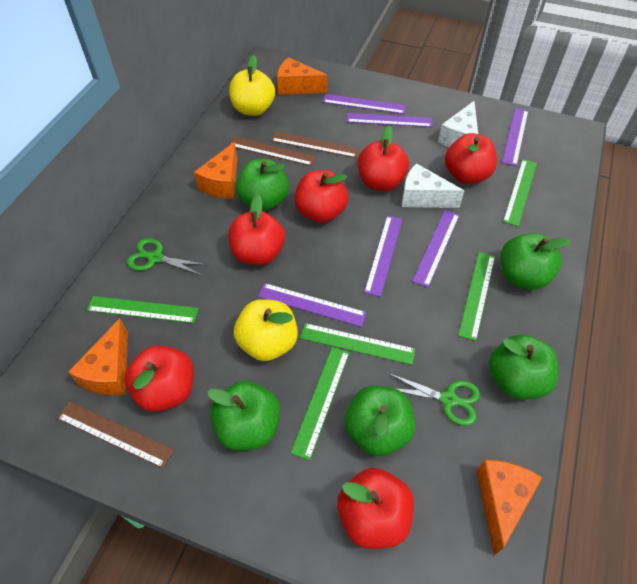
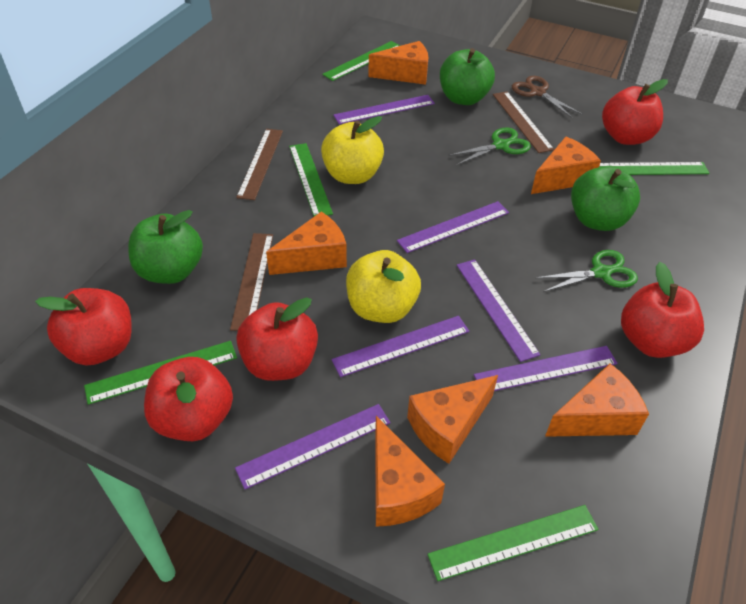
brown scissors: 0 -> 1
green apple: 5 -> 3
orange cheese: 4 -> 6
red apple: 6 -> 5
white cheese: 2 -> 0

